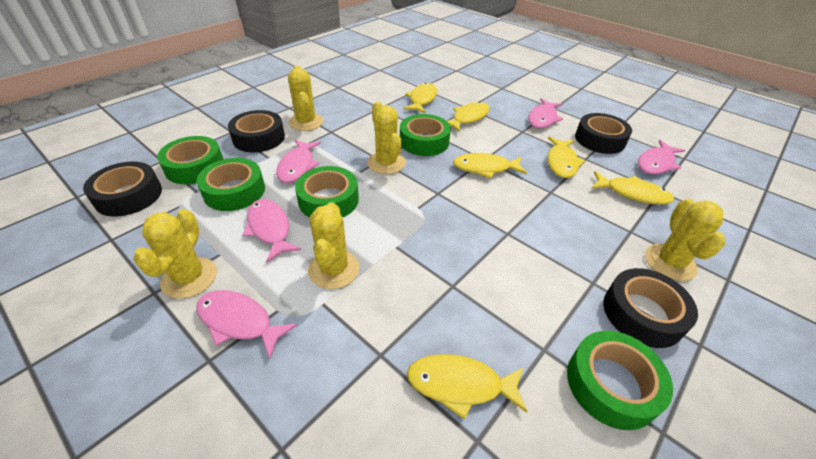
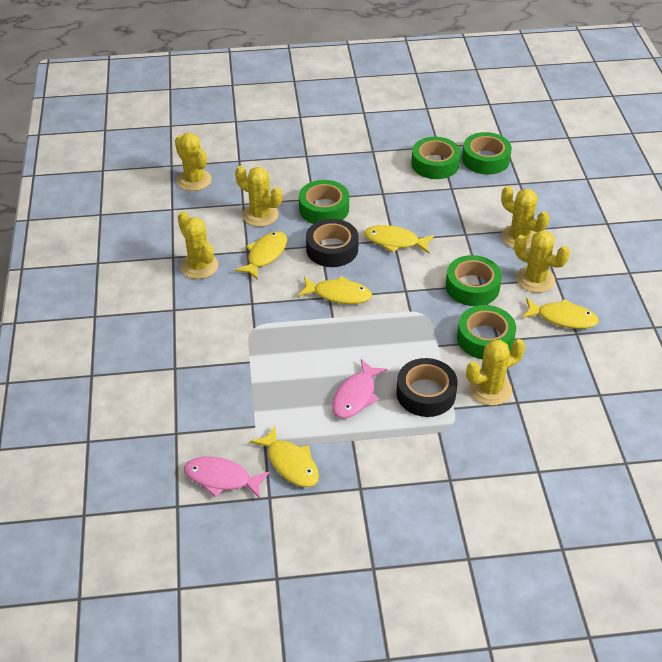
black tape: 4 -> 2
pink fish: 5 -> 2
yellow cactus: 5 -> 6
yellow fish: 6 -> 5

